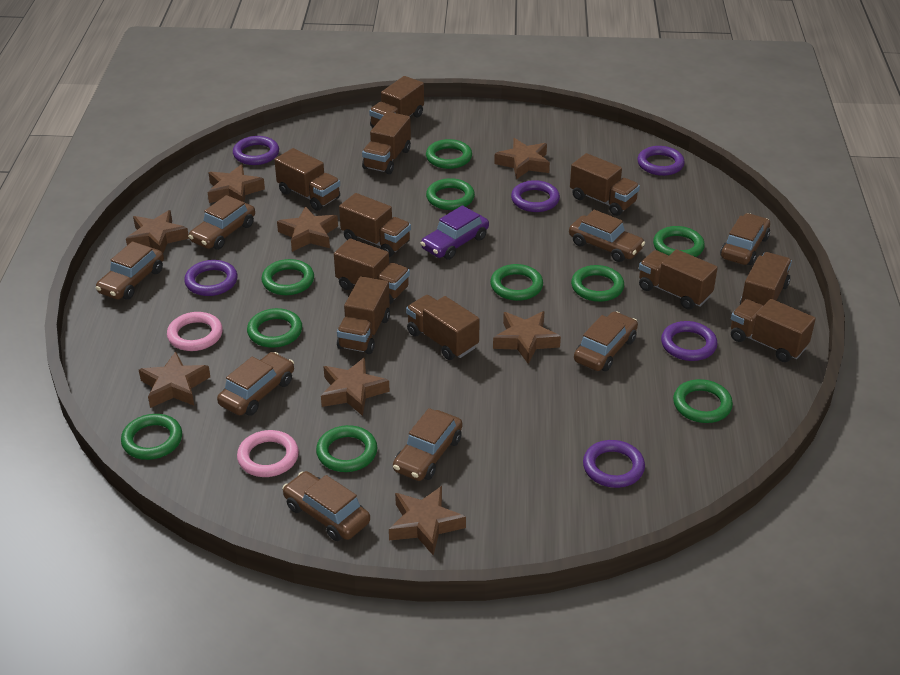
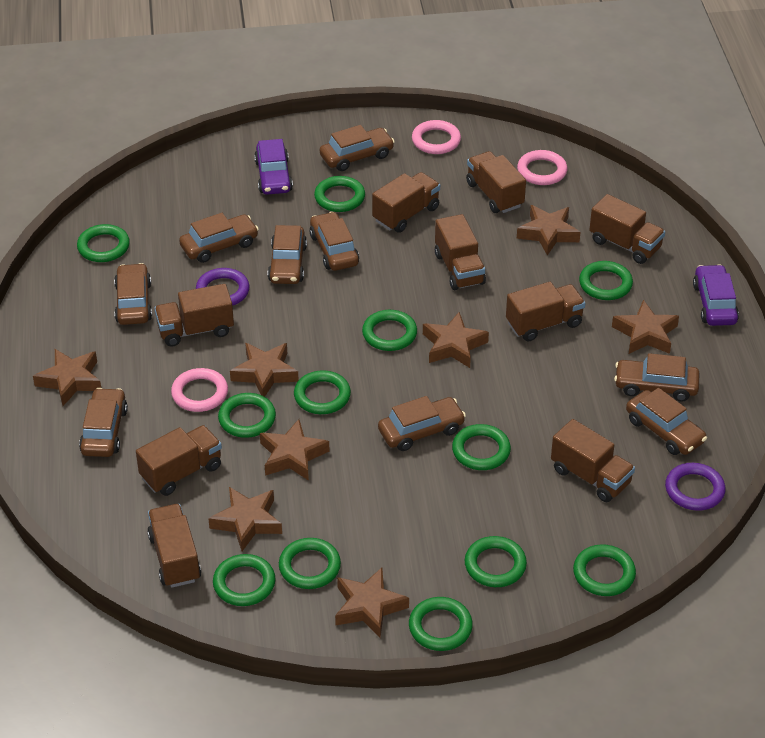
brown car: 8 -> 9
brown truck: 11 -> 9
green ring: 10 -> 12
pink ring: 2 -> 3
purple car: 1 -> 2
purple ring: 6 -> 2

